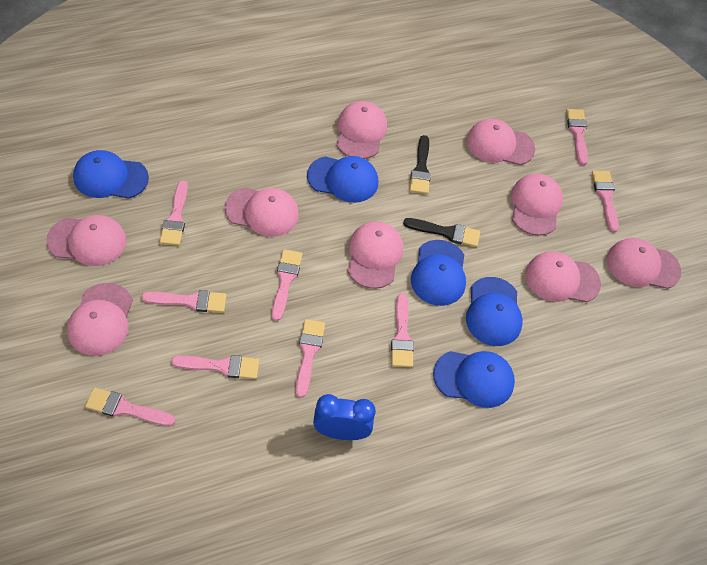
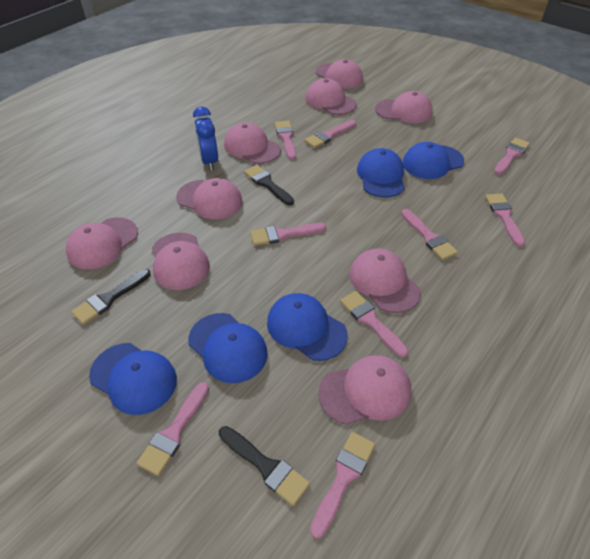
black brush: 2 -> 3

